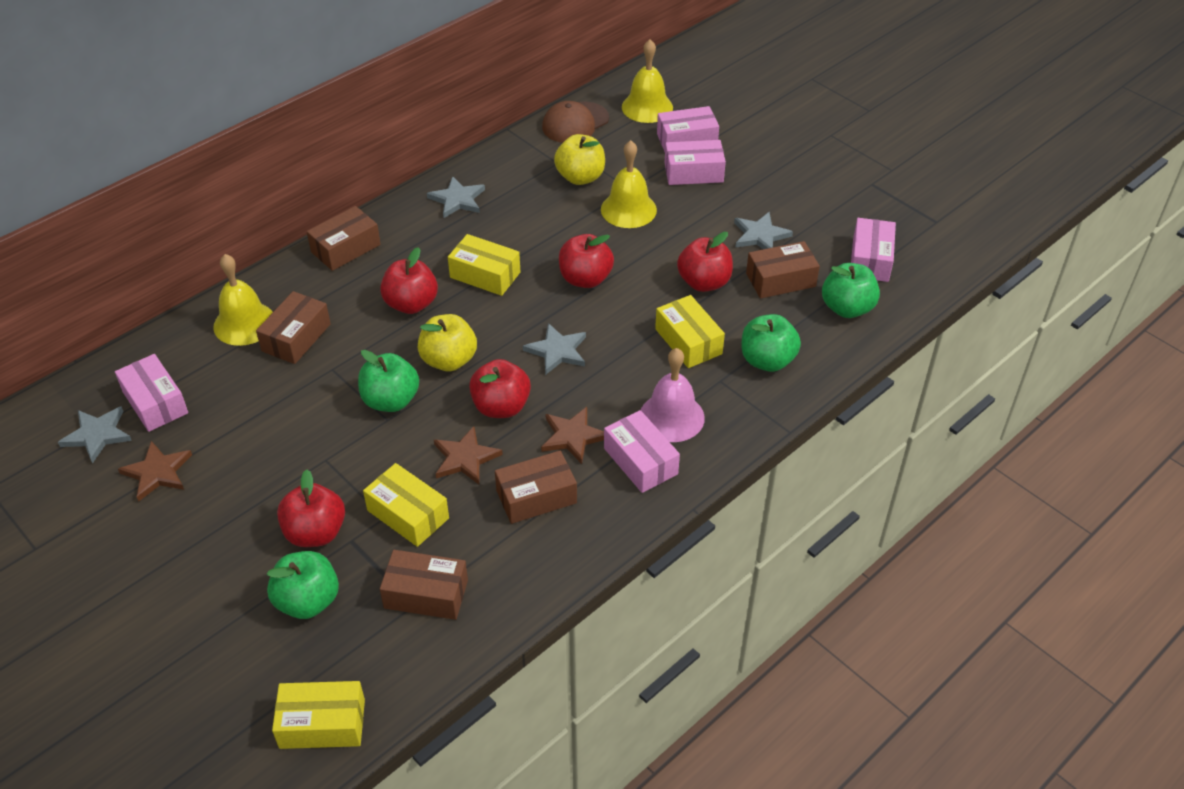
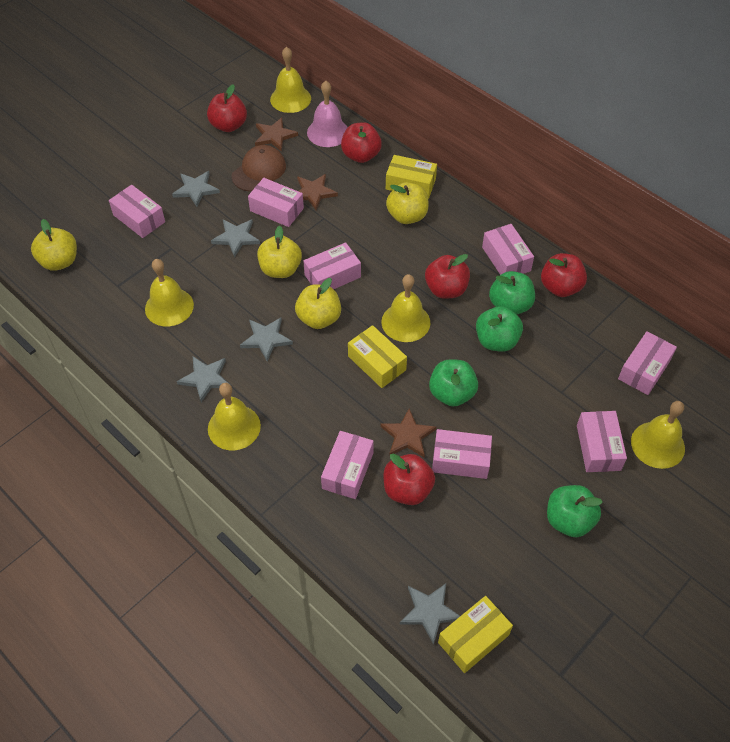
brown box: 5 -> 0
grey star: 4 -> 5
pink box: 5 -> 8
yellow apple: 2 -> 4
yellow bell: 3 -> 5
yellow box: 4 -> 3

